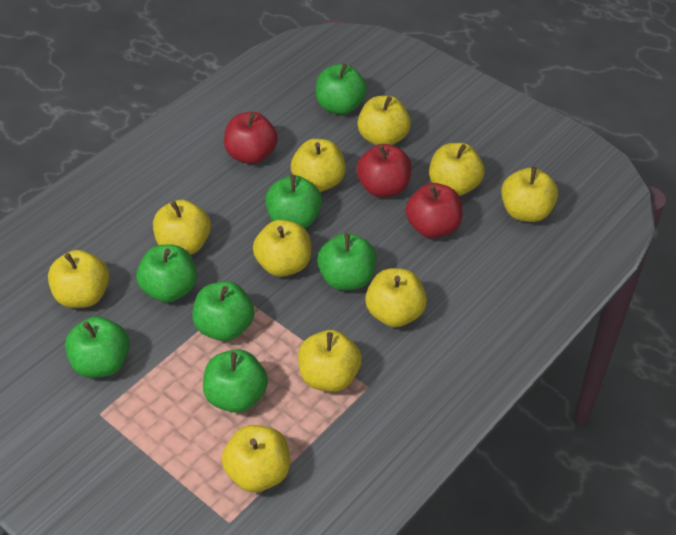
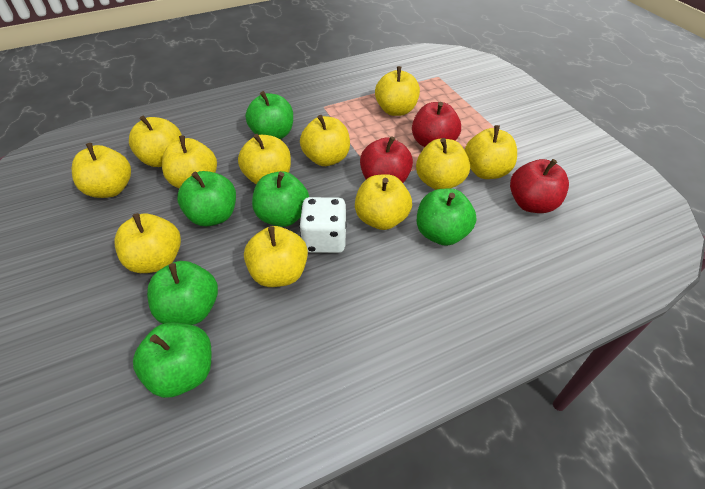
green apple: 7 -> 6
white dice: 0 -> 1
yellow apple: 10 -> 11

